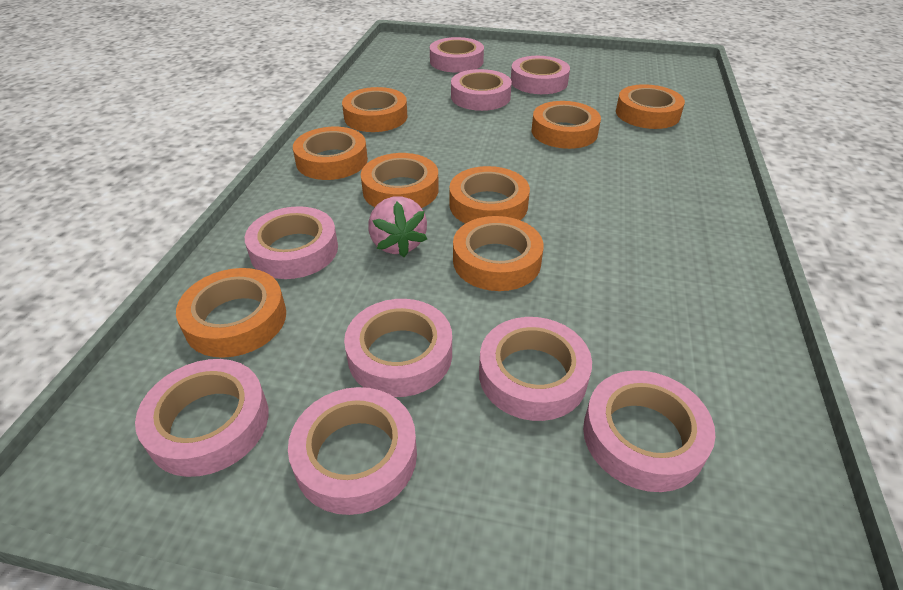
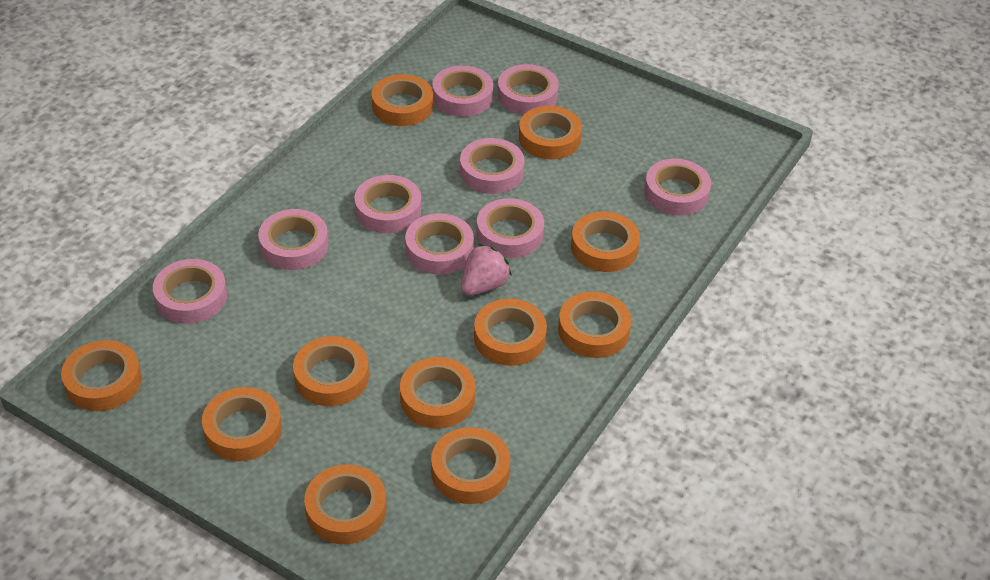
orange tape: 8 -> 11

